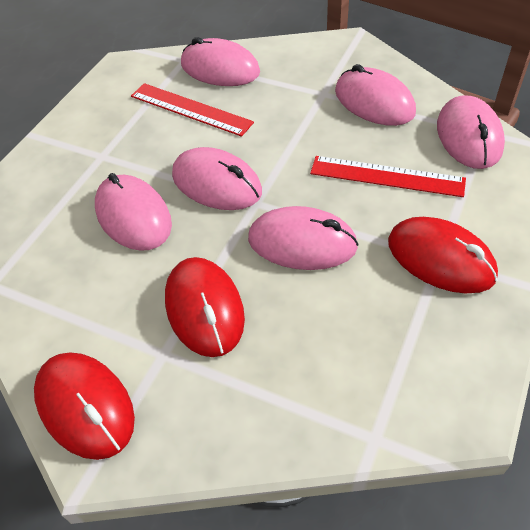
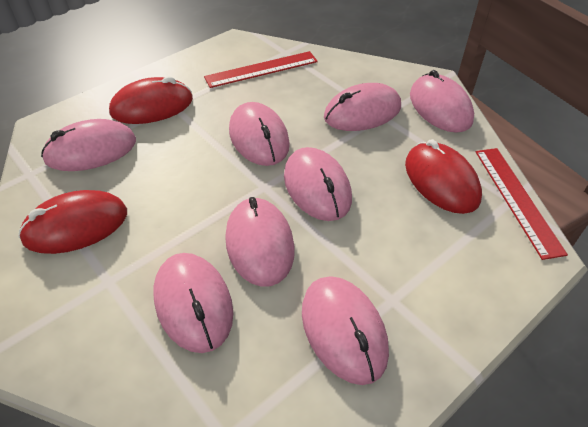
pink mouse: 6 -> 8

